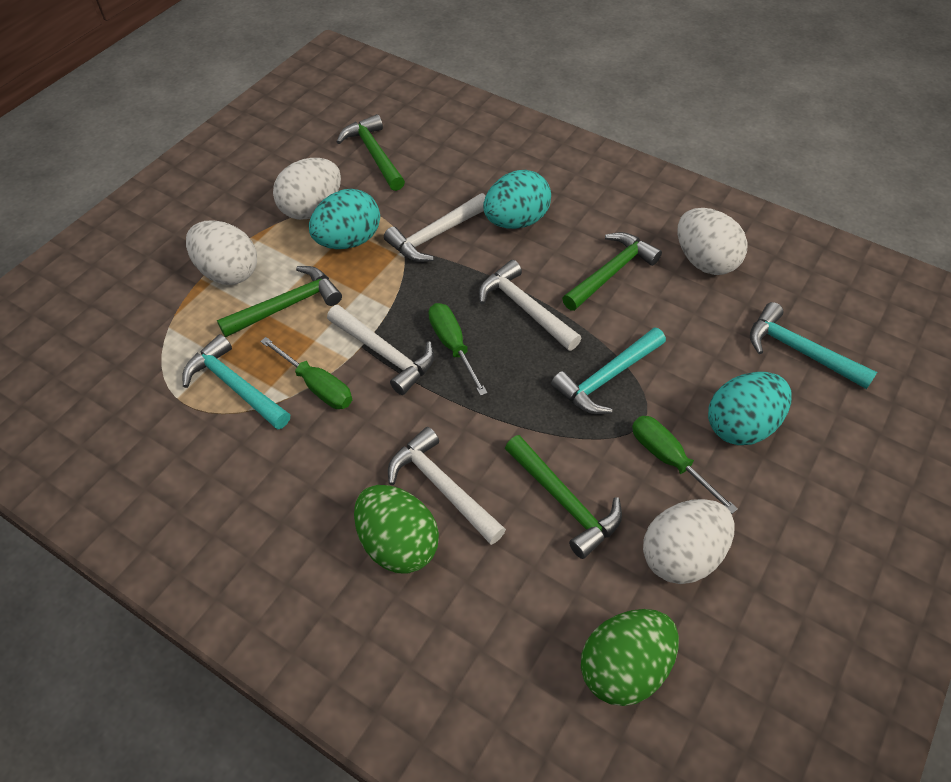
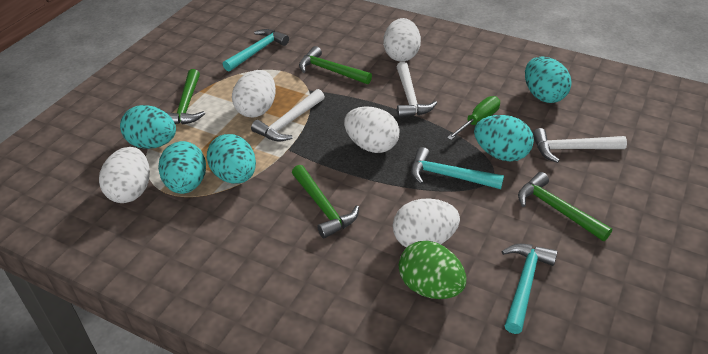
green egg: 2 -> 1
green screwdriver: 3 -> 1
turquoise egg: 3 -> 5
white egg: 4 -> 5
white hammer: 4 -> 3

